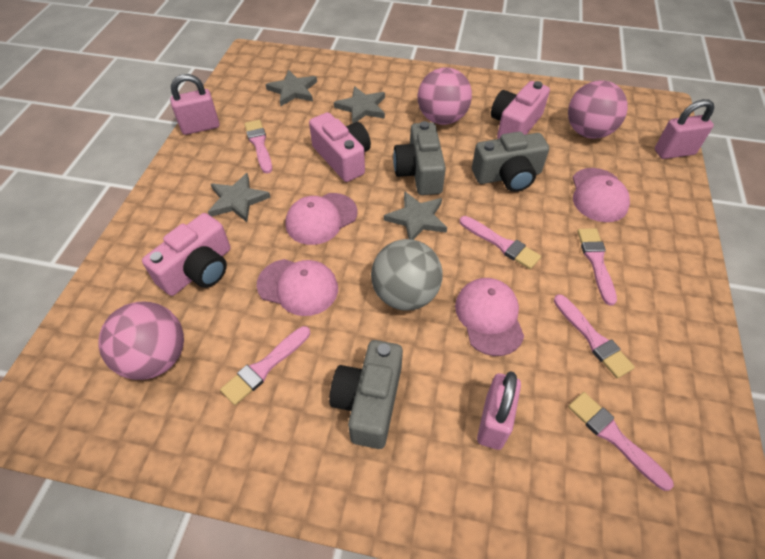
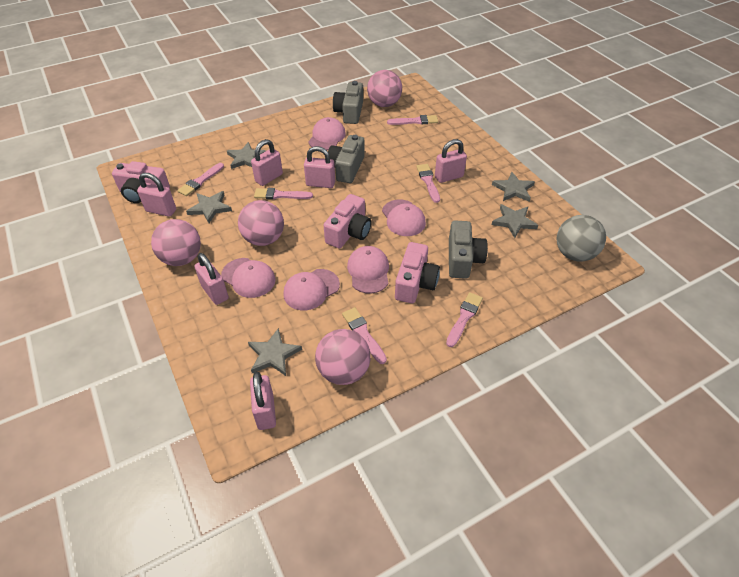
grey star: 4 -> 5
pink ball: 3 -> 4
pink cap: 4 -> 5
pink padlock: 3 -> 6

